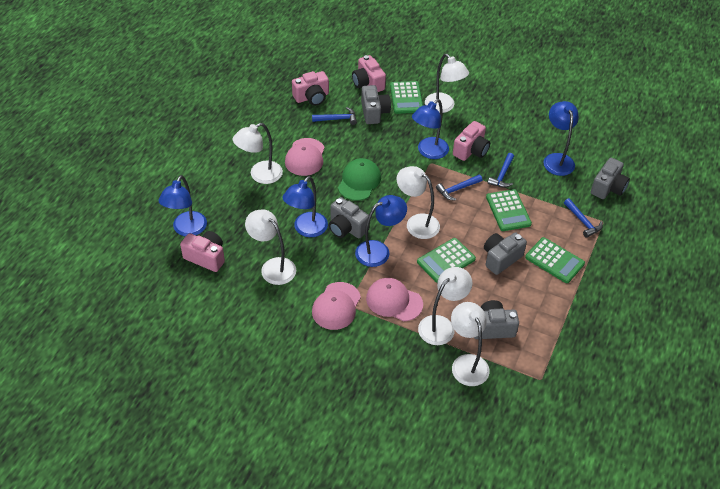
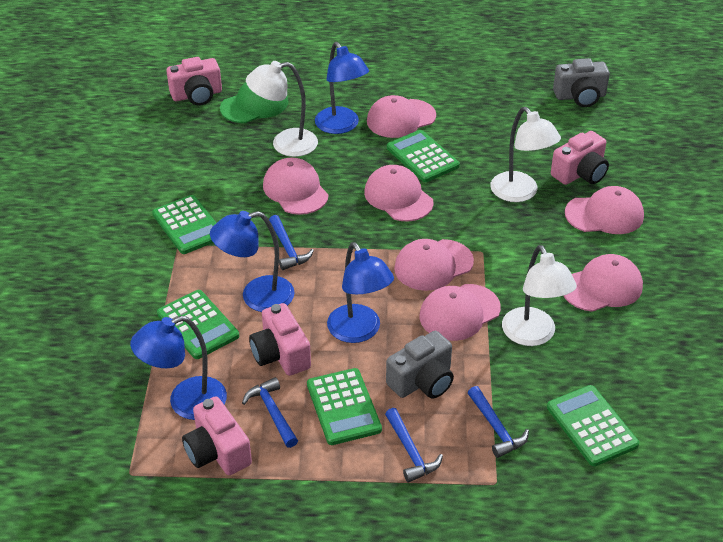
blue lamp: 5 -> 4
green calculator: 4 -> 5
grey camera: 5 -> 2
pink cap: 3 -> 7
white lamp: 6 -> 3

